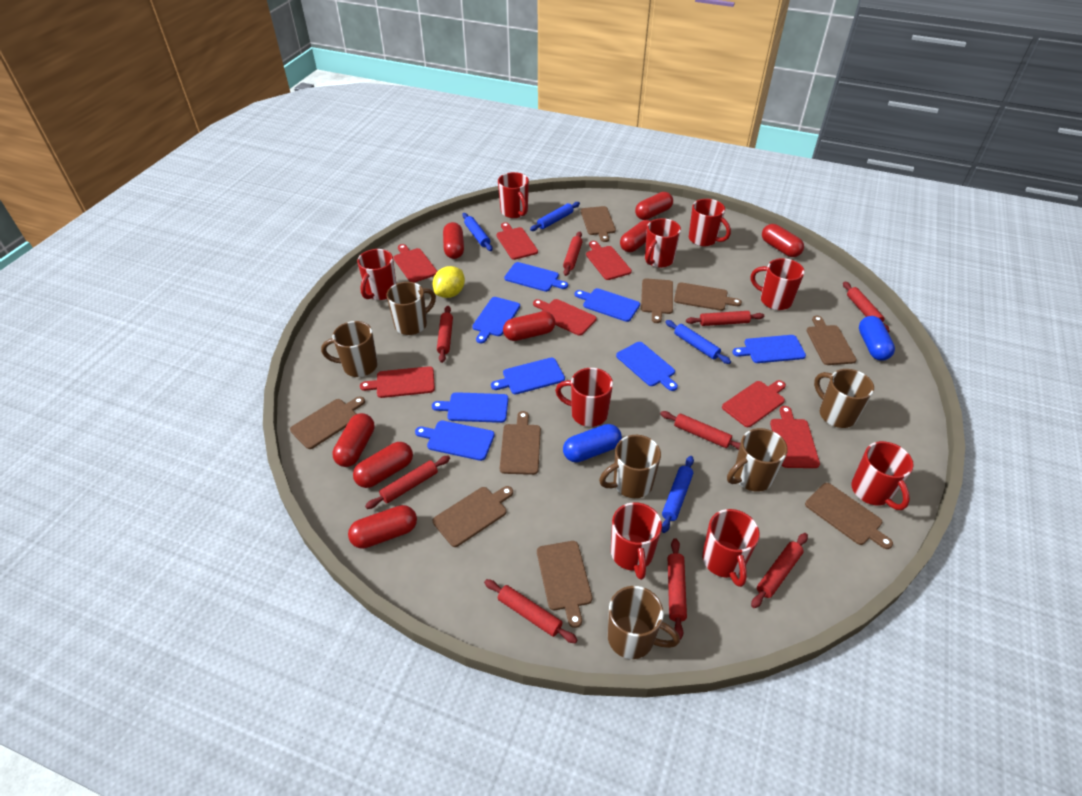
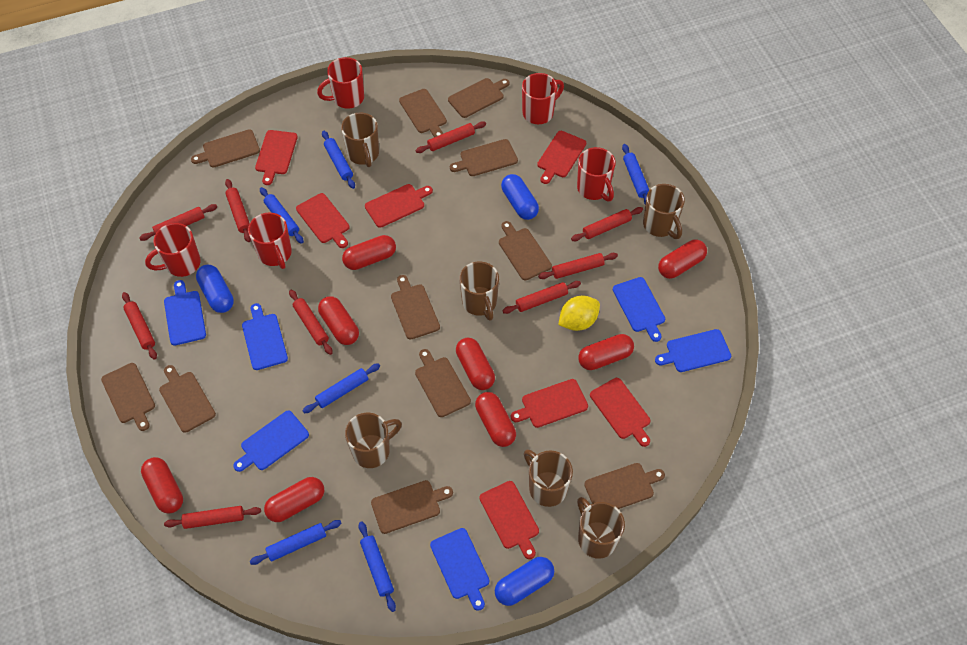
blue capsule: 2 -> 3
blue cutting board: 8 -> 6
blue rolling pin: 4 -> 6
brown cutting board: 9 -> 11
red mug: 9 -> 5

